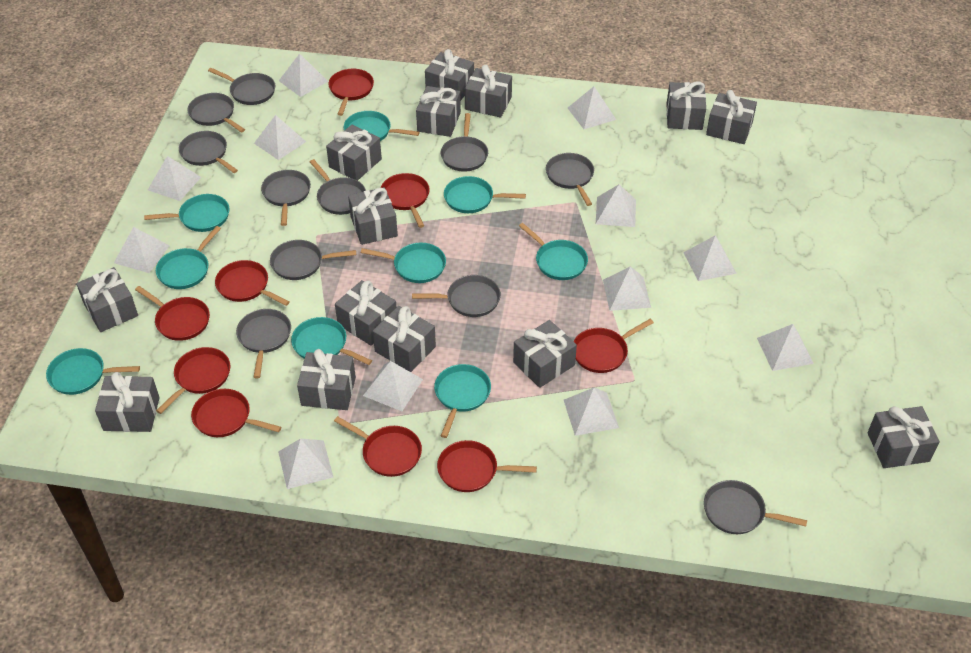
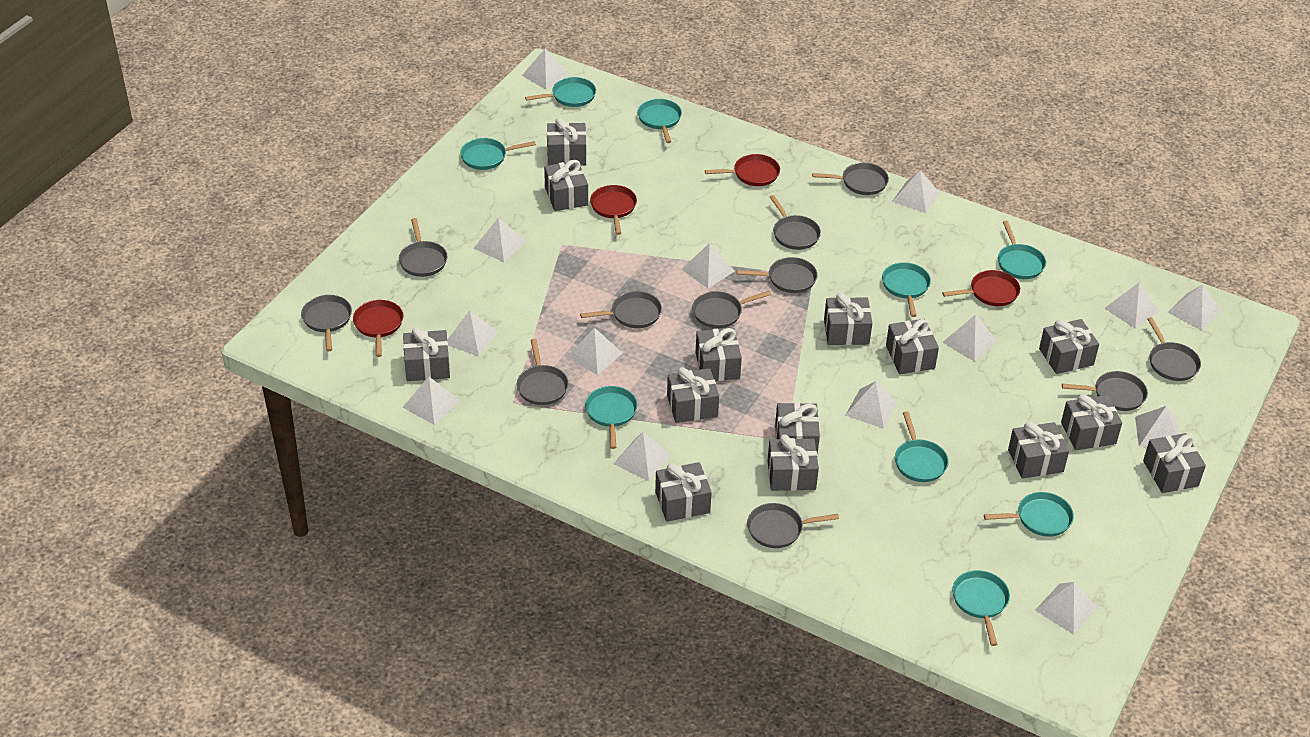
red pan: 9 -> 4
white pyramid: 12 -> 14

